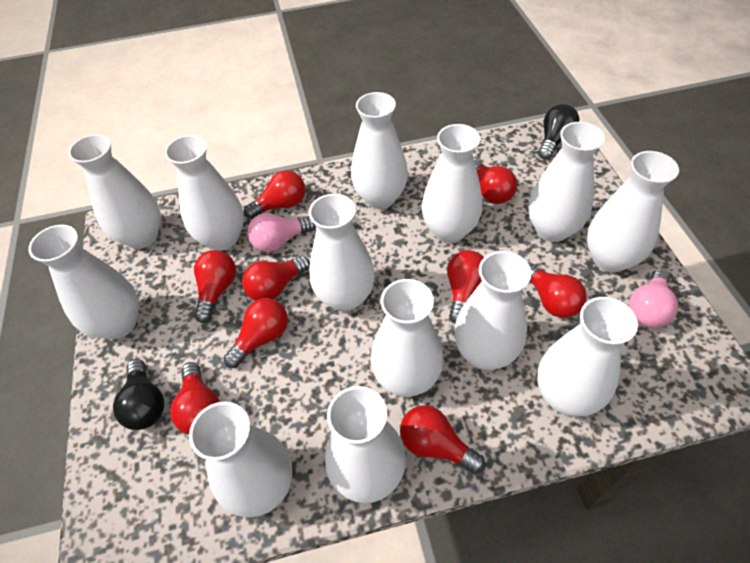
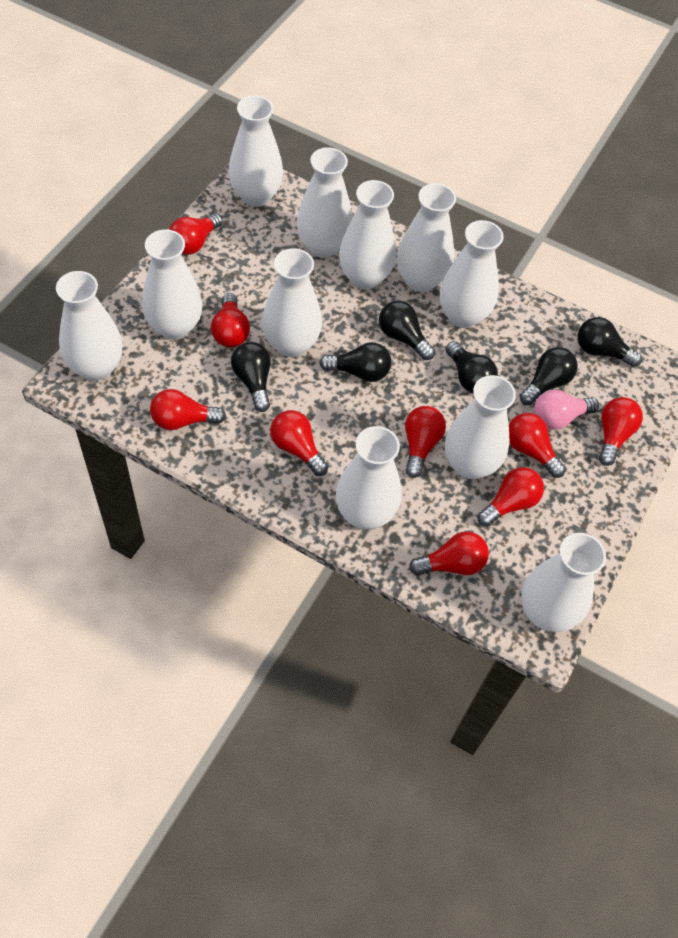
black light bulb: 2 -> 6
pink light bulb: 2 -> 1
white vase: 13 -> 11

